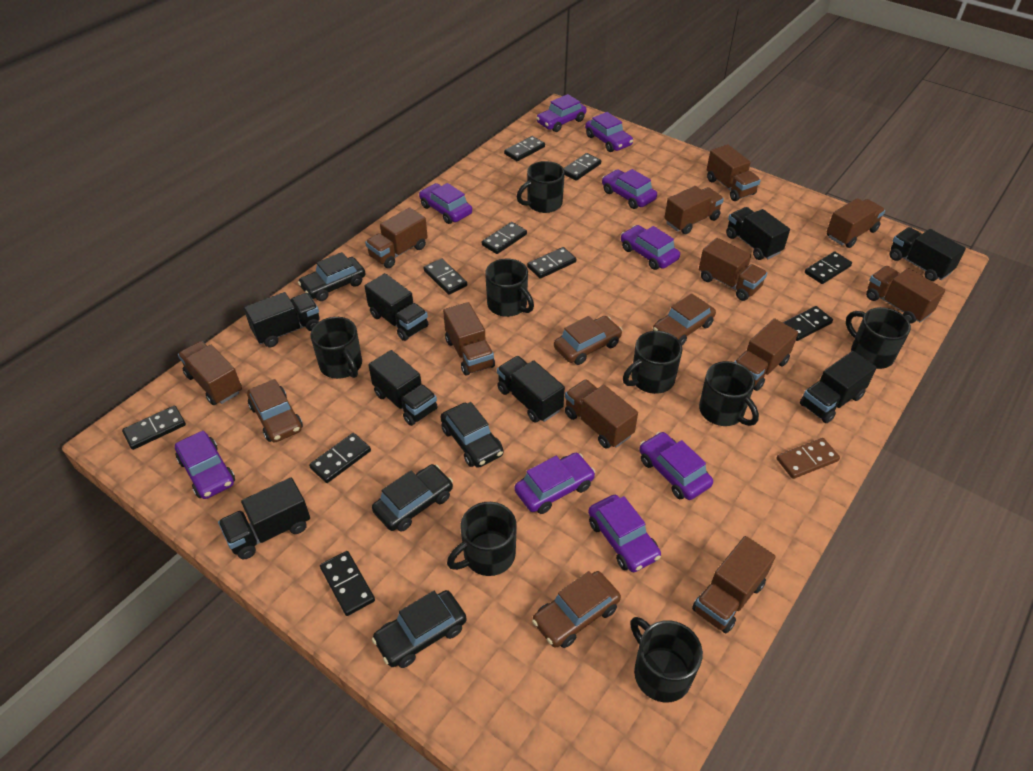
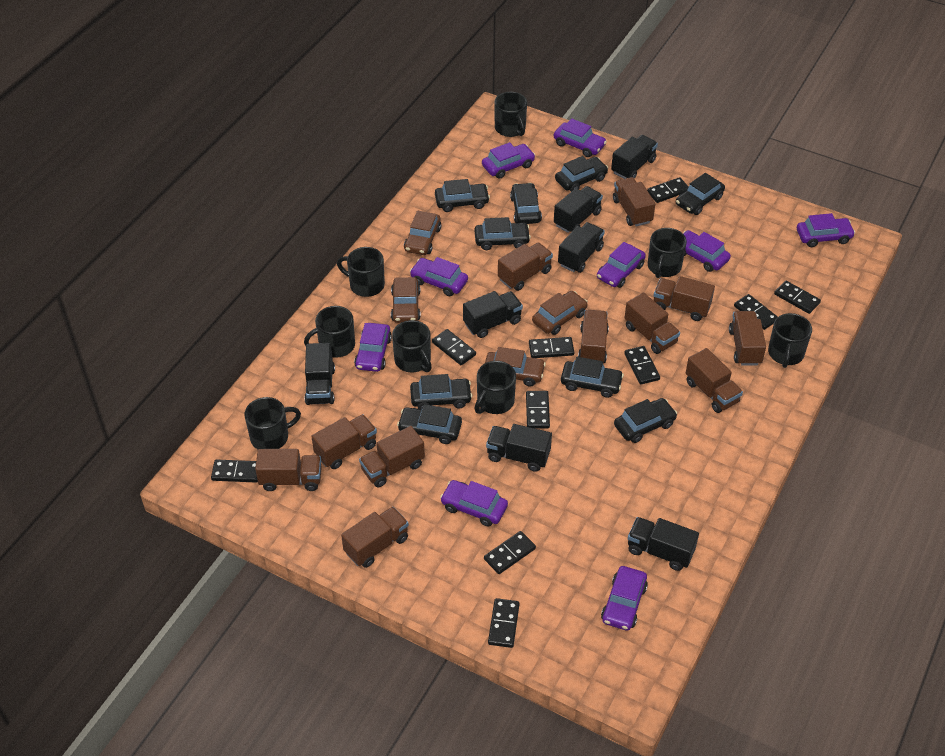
black car: 4 -> 9
black truck: 8 -> 7
brown domino: 1 -> 0

